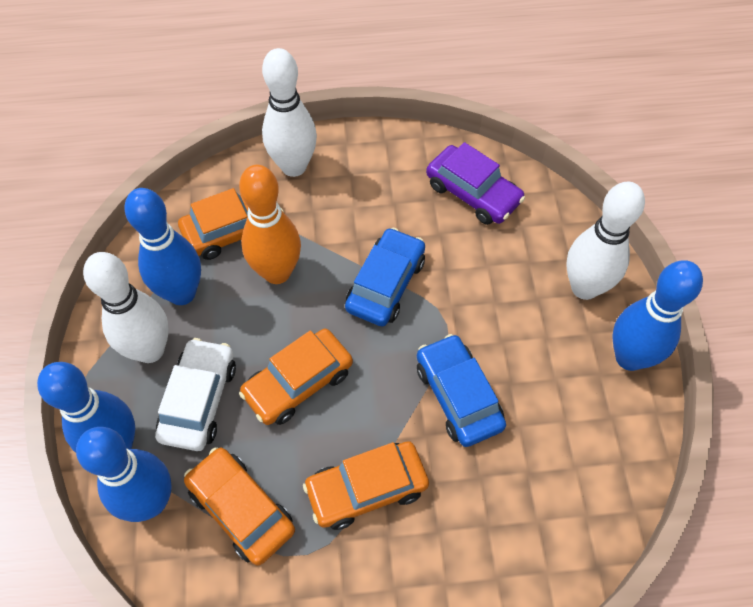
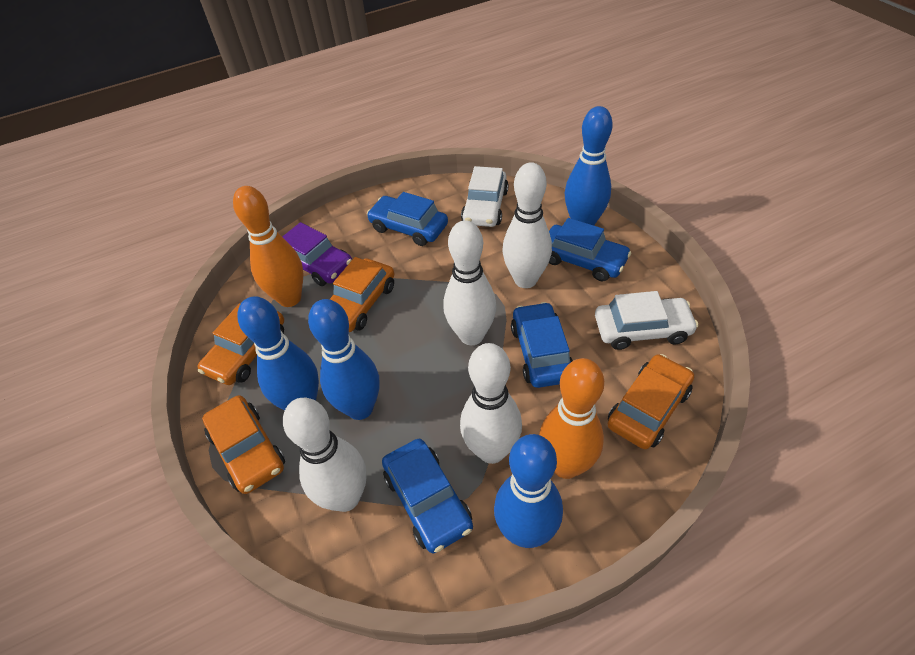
blue car: 2 -> 4
orange bowling pin: 1 -> 2
white bowling pin: 3 -> 4
white car: 1 -> 2

